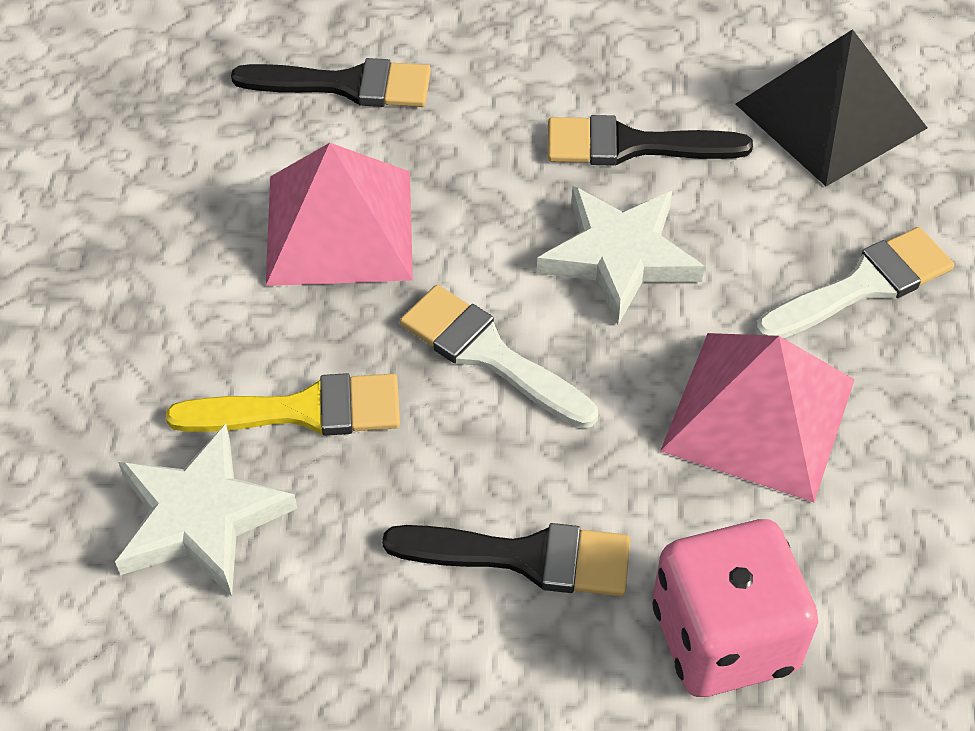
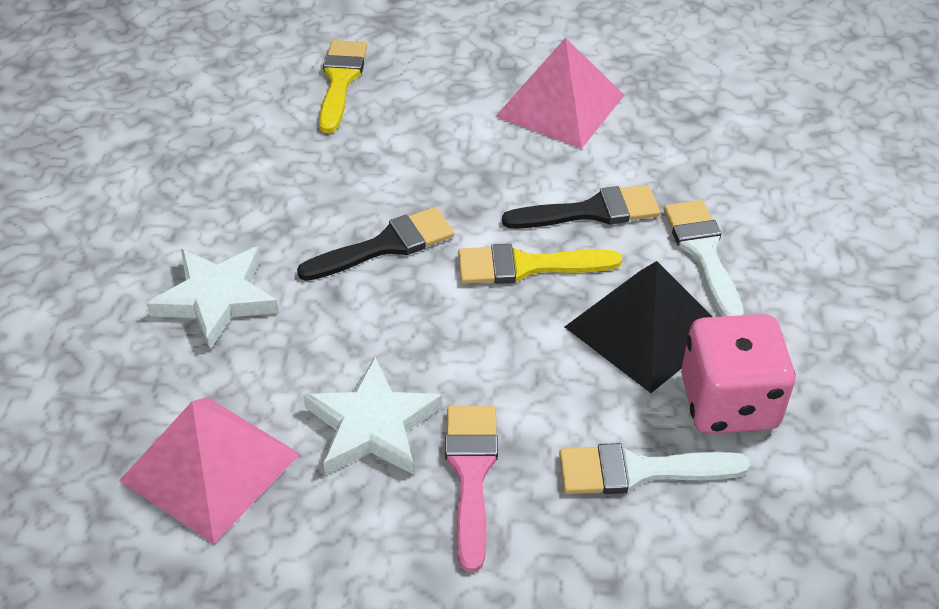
black brush: 3 -> 2
pink brush: 0 -> 1
yellow brush: 1 -> 2

